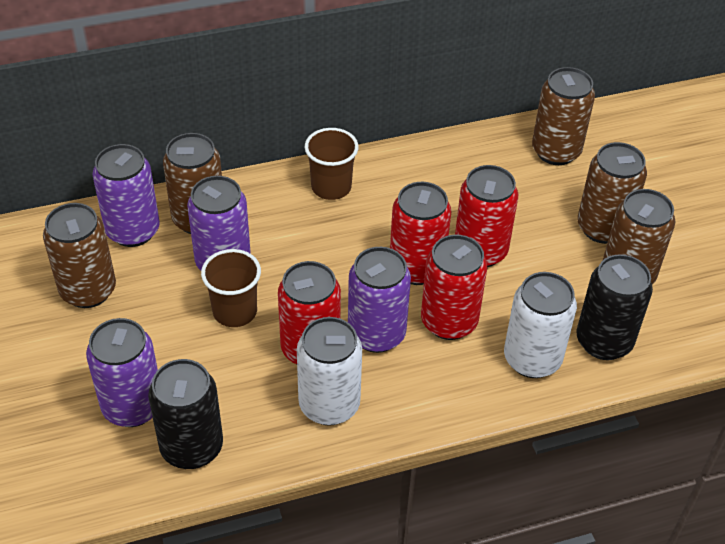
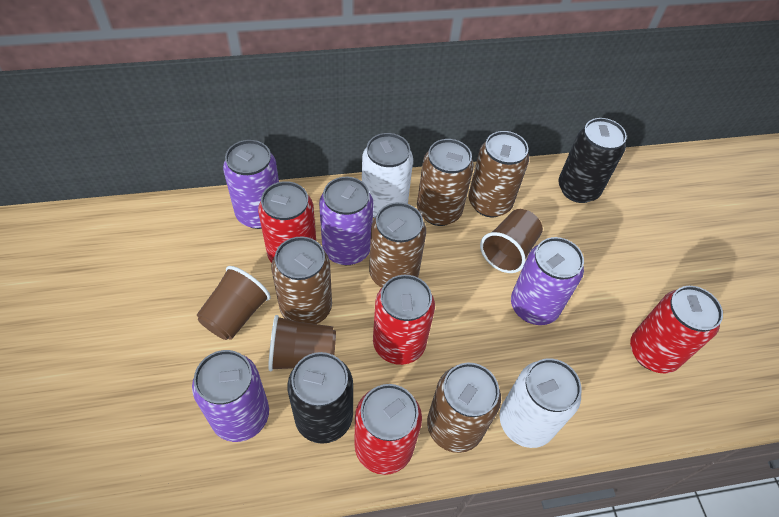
brown cup: 2 -> 3

